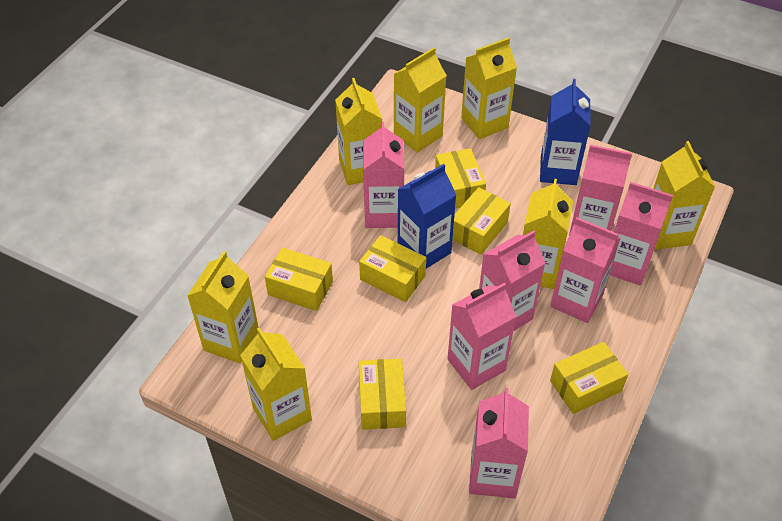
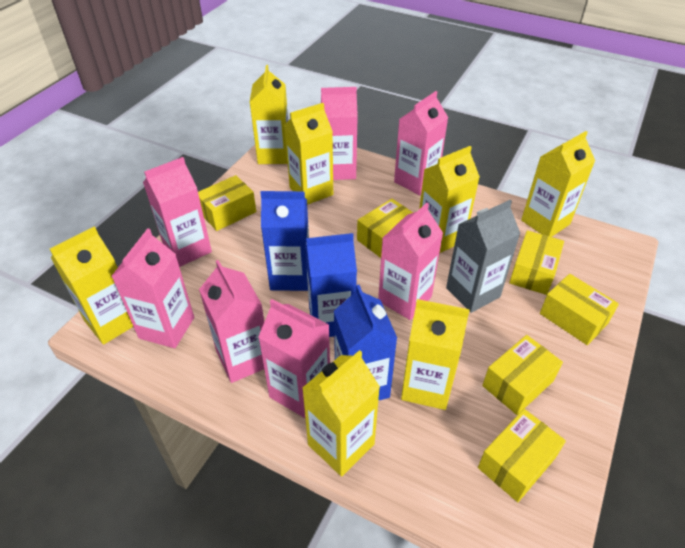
blue carton: 2 -> 3
grey carton: 0 -> 1

